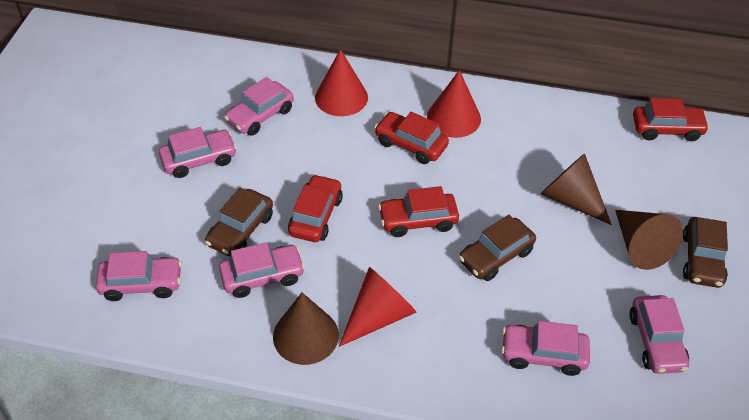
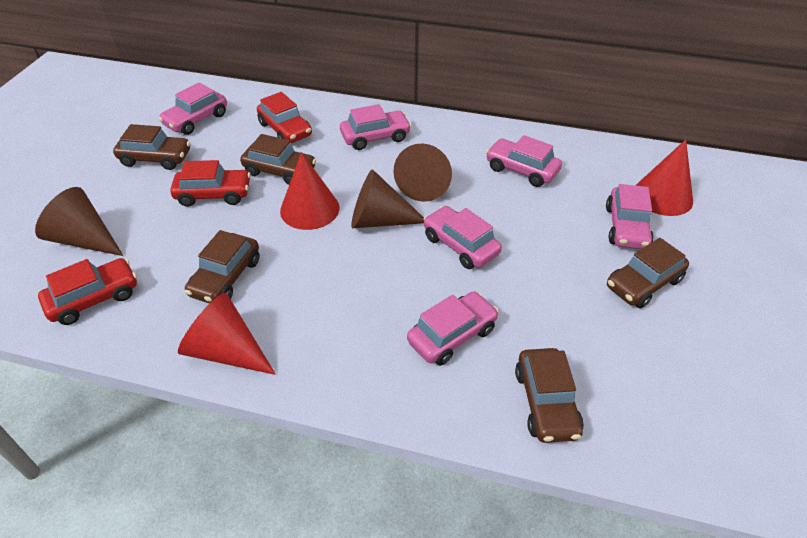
brown car: 3 -> 5
red car: 4 -> 3

